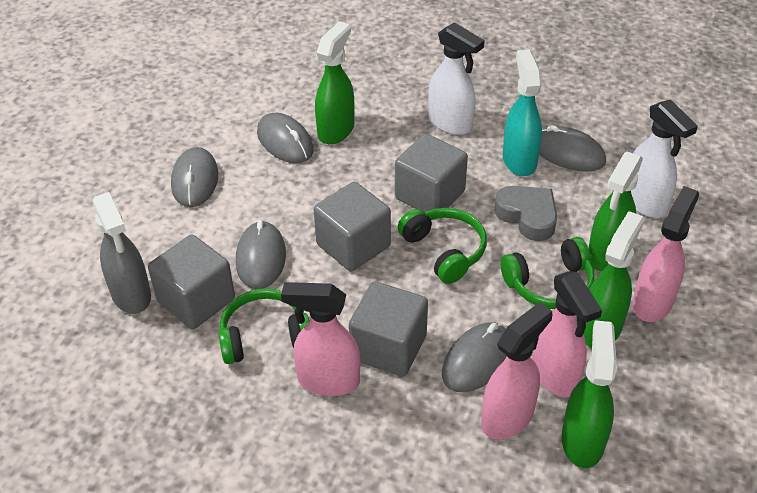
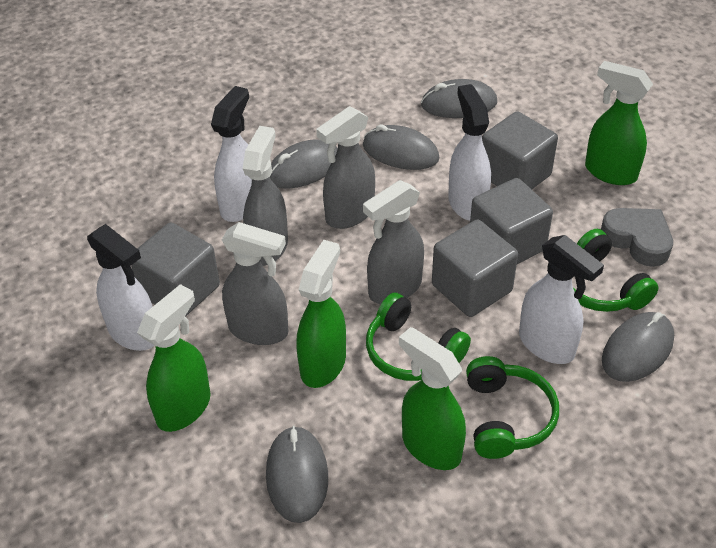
grey spray bottle: 1 -> 4
pink spray bottle: 4 -> 0
turquoise spray bottle: 1 -> 0
white spray bottle: 2 -> 4

